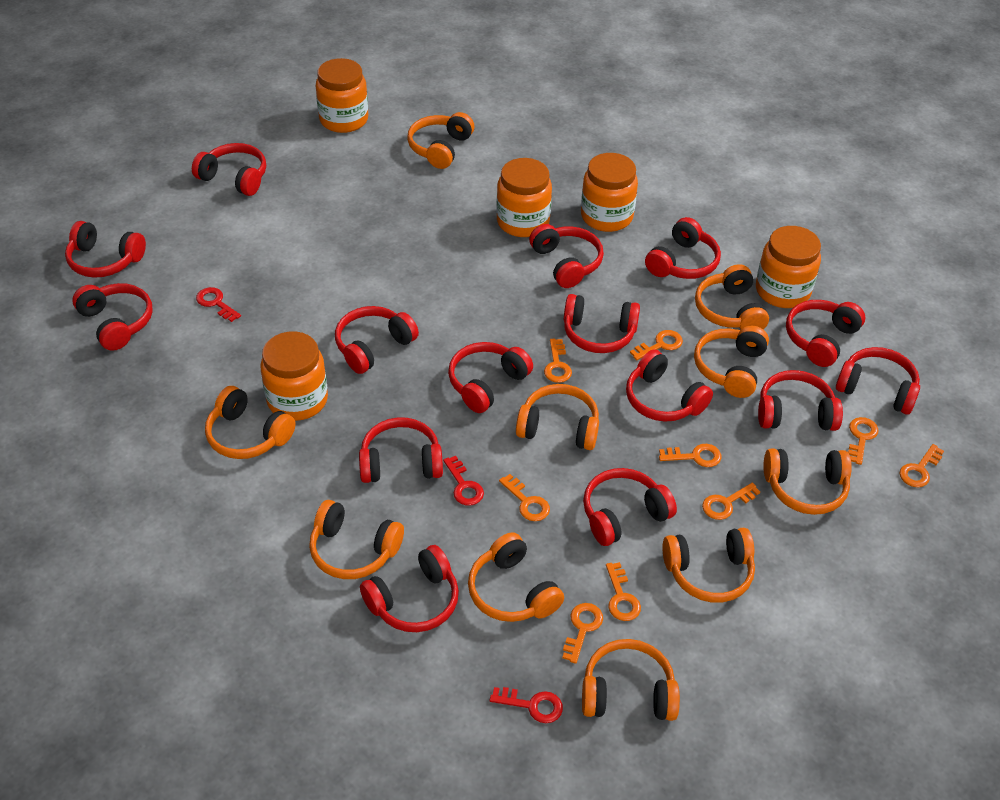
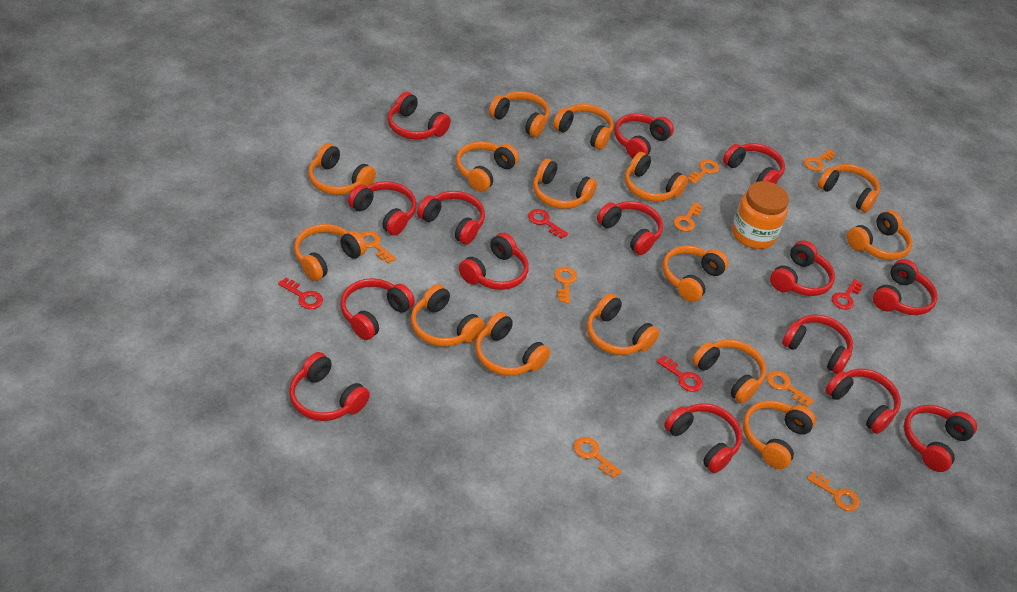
orange headphones: 10 -> 15
orange jar: 5 -> 1
orange key: 9 -> 8
red key: 3 -> 4

